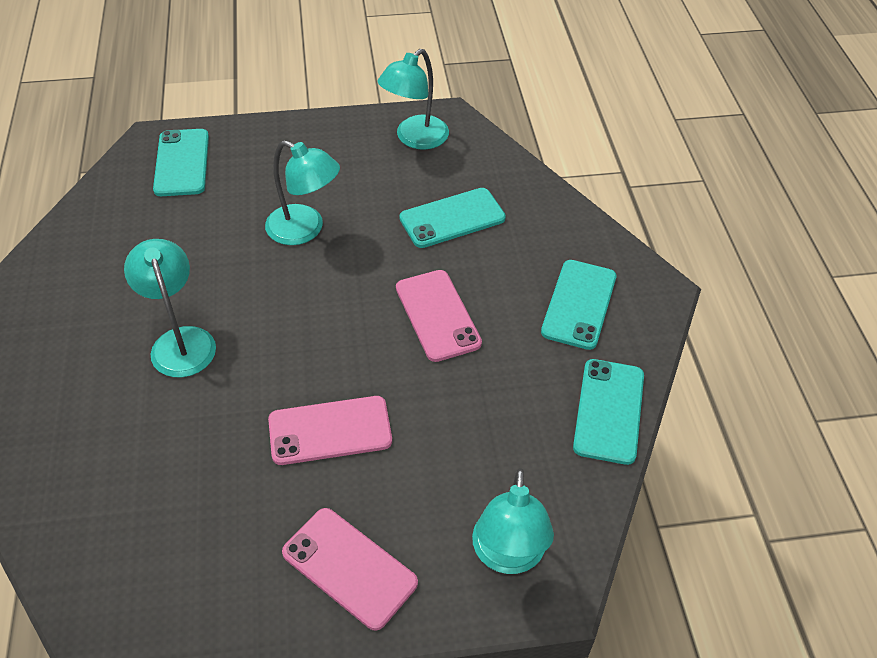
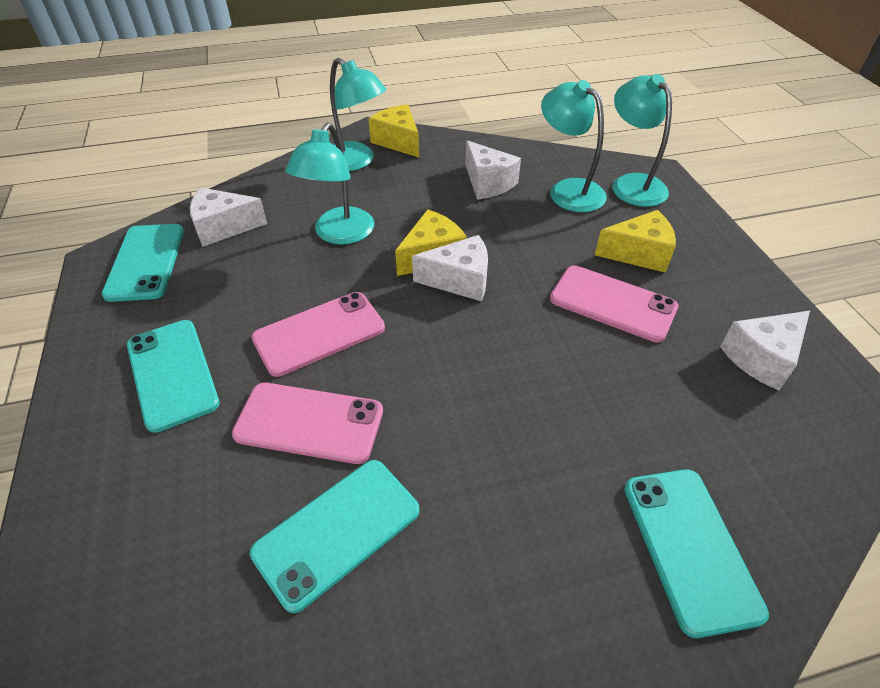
white cheese: 0 -> 4
yellow cheese: 0 -> 3

